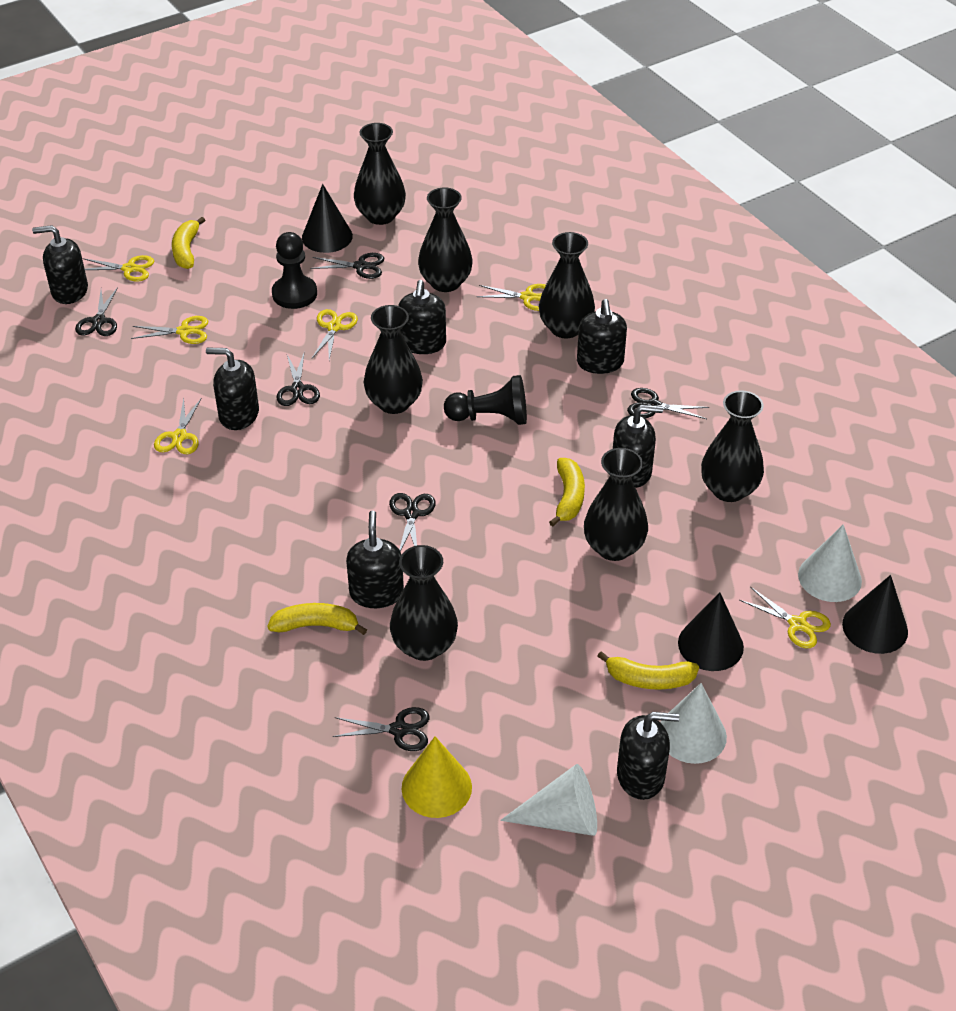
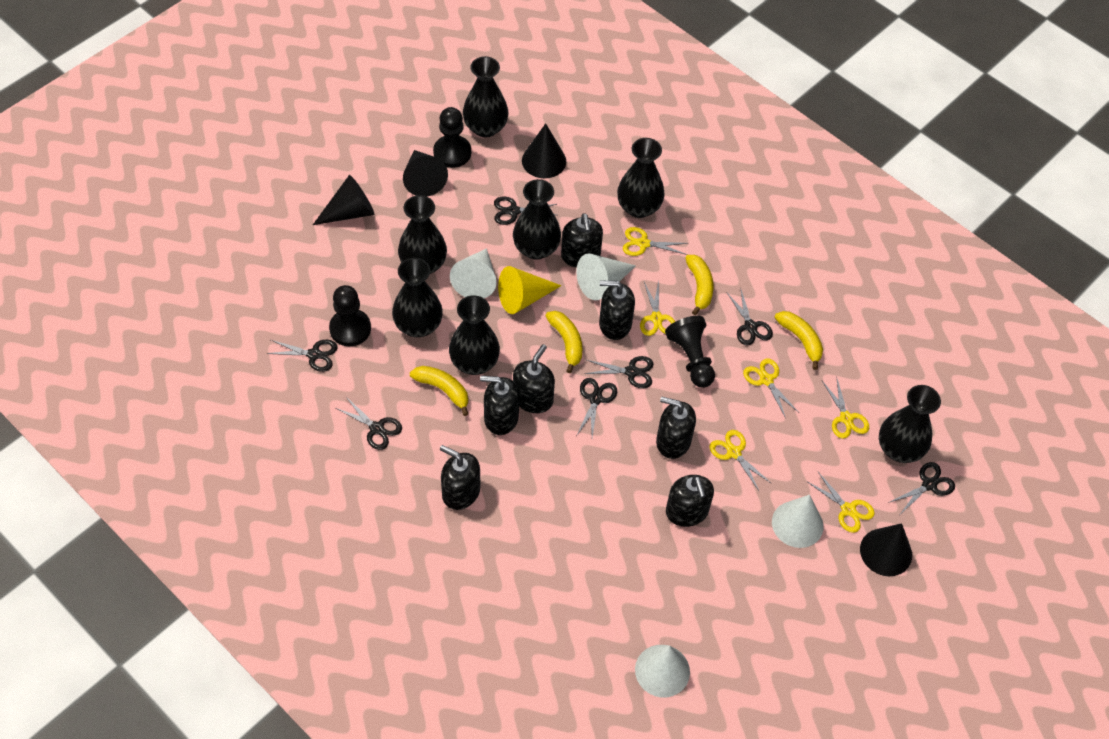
black cone: 3 -> 4
black pawn: 2 -> 3
black scissors: 6 -> 7
white cone: 3 -> 4

